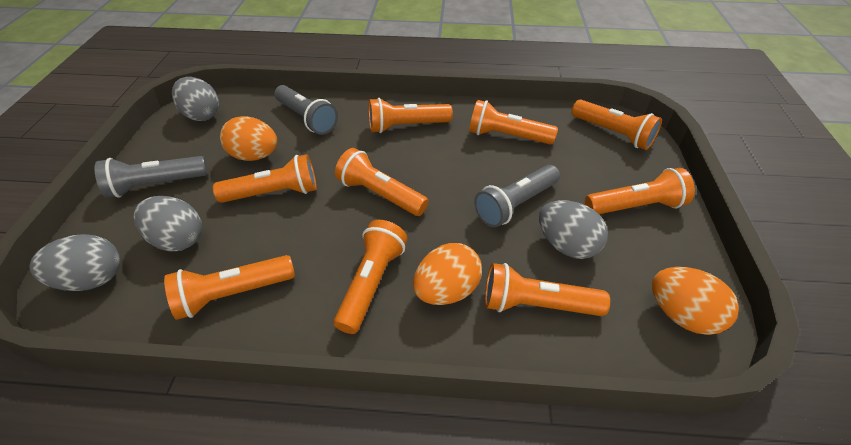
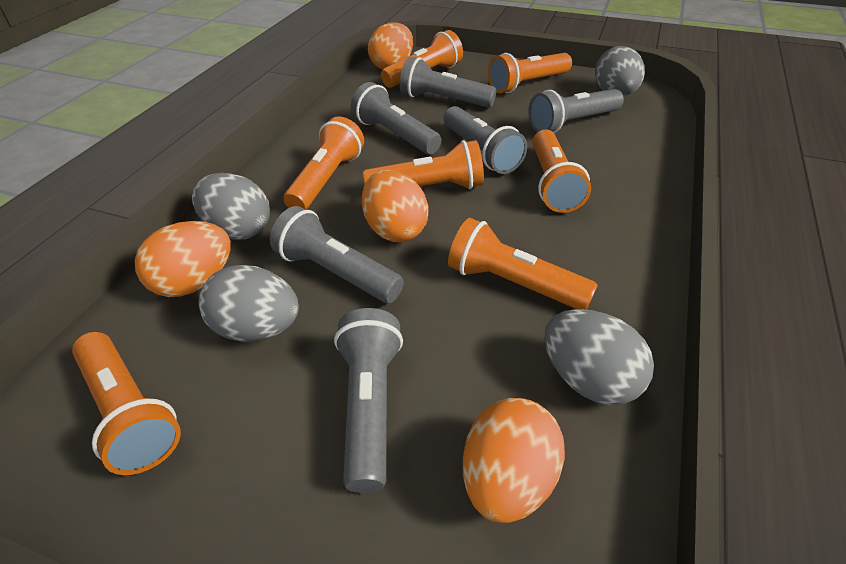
grey flashlight: 3 -> 6
orange egg: 3 -> 4
orange flashlight: 9 -> 7

